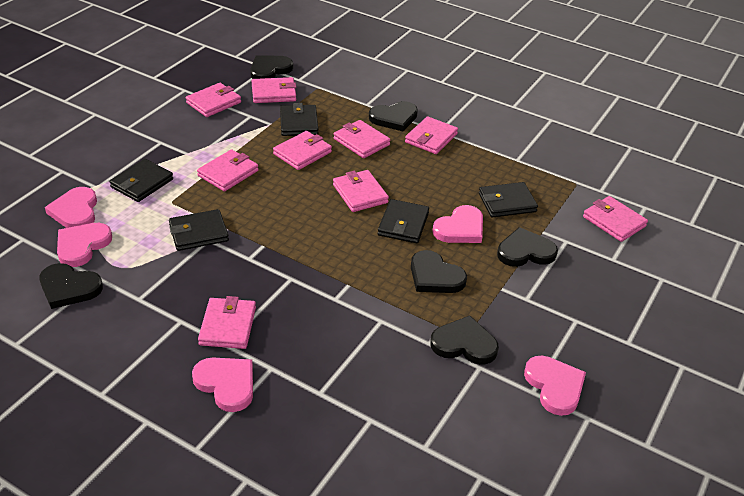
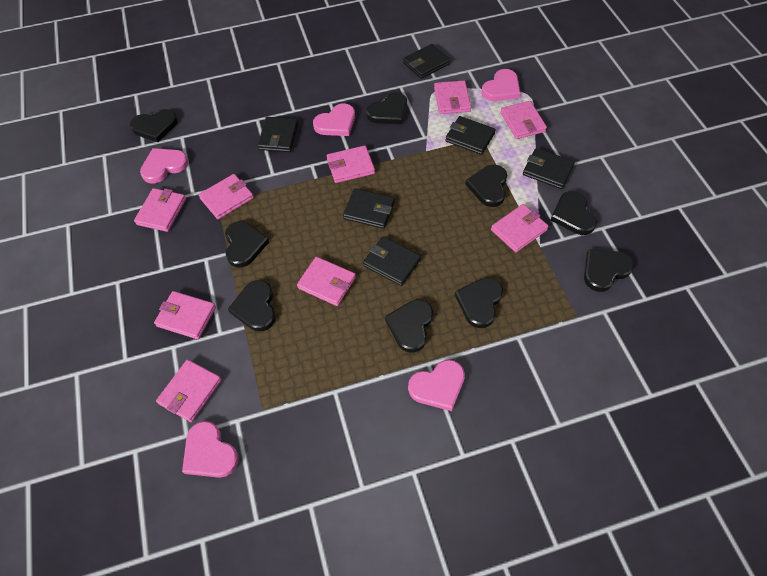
black heart: 6 -> 9
black wallet: 5 -> 6

